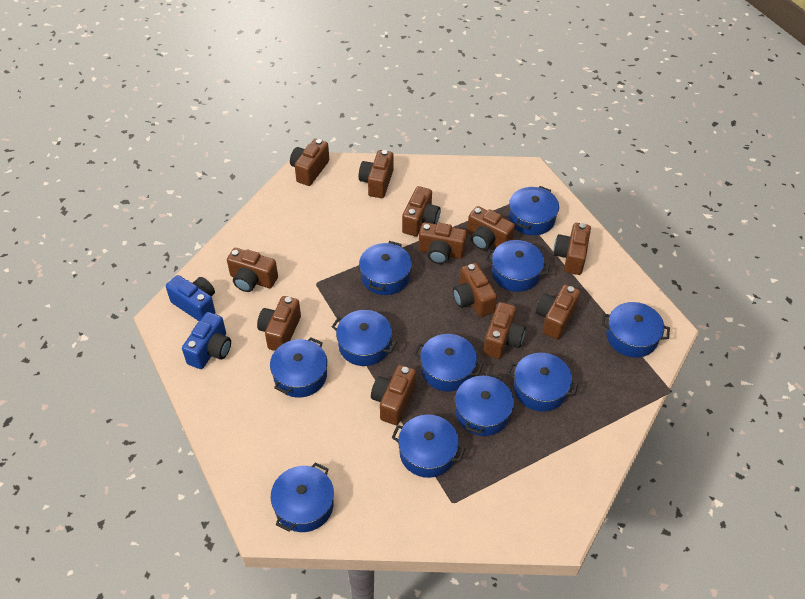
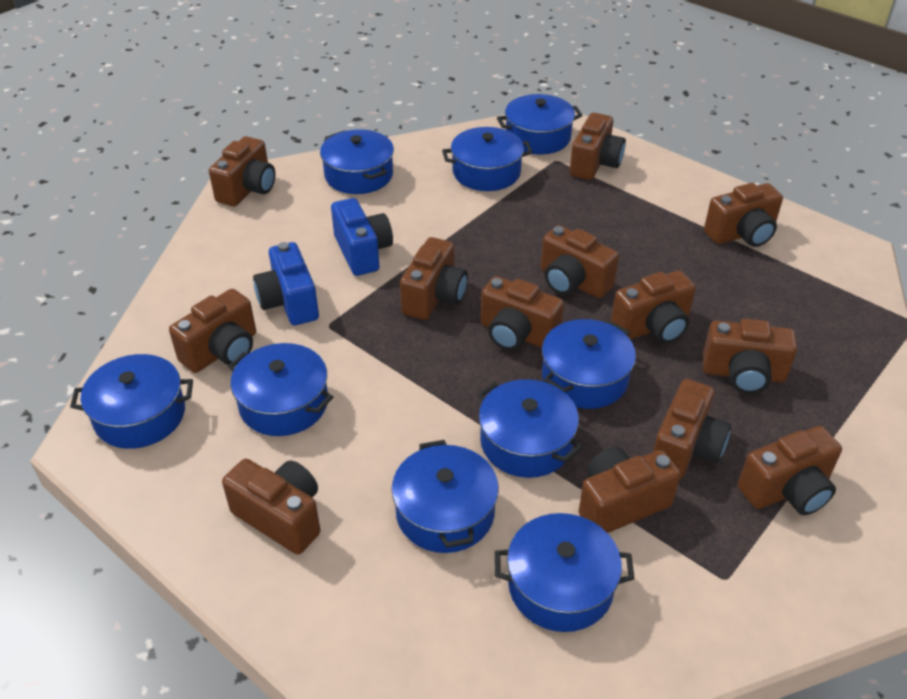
blue pot: 11 -> 9
brown camera: 12 -> 13

